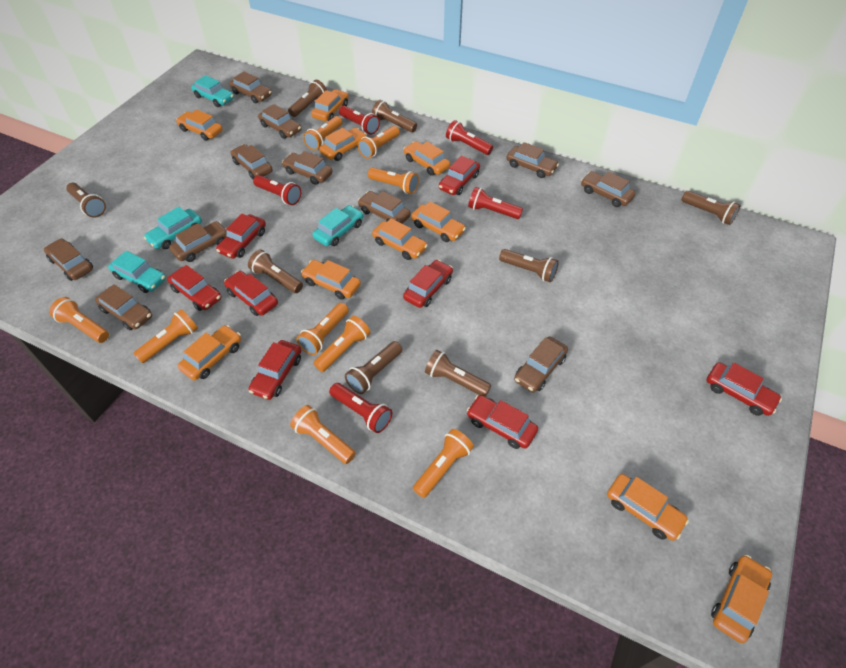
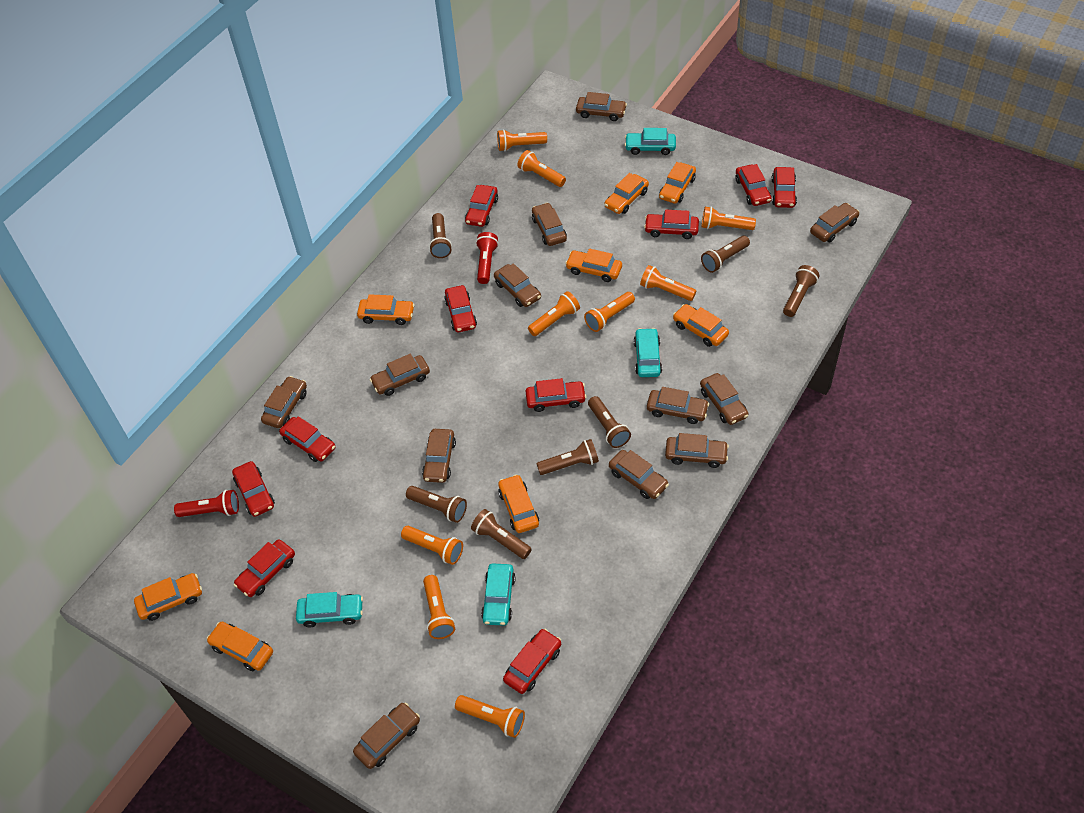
brown car: 11 -> 12
brown flashlight: 8 -> 7
orange car: 10 -> 8
red car: 8 -> 10
red flashlight: 5 -> 2

